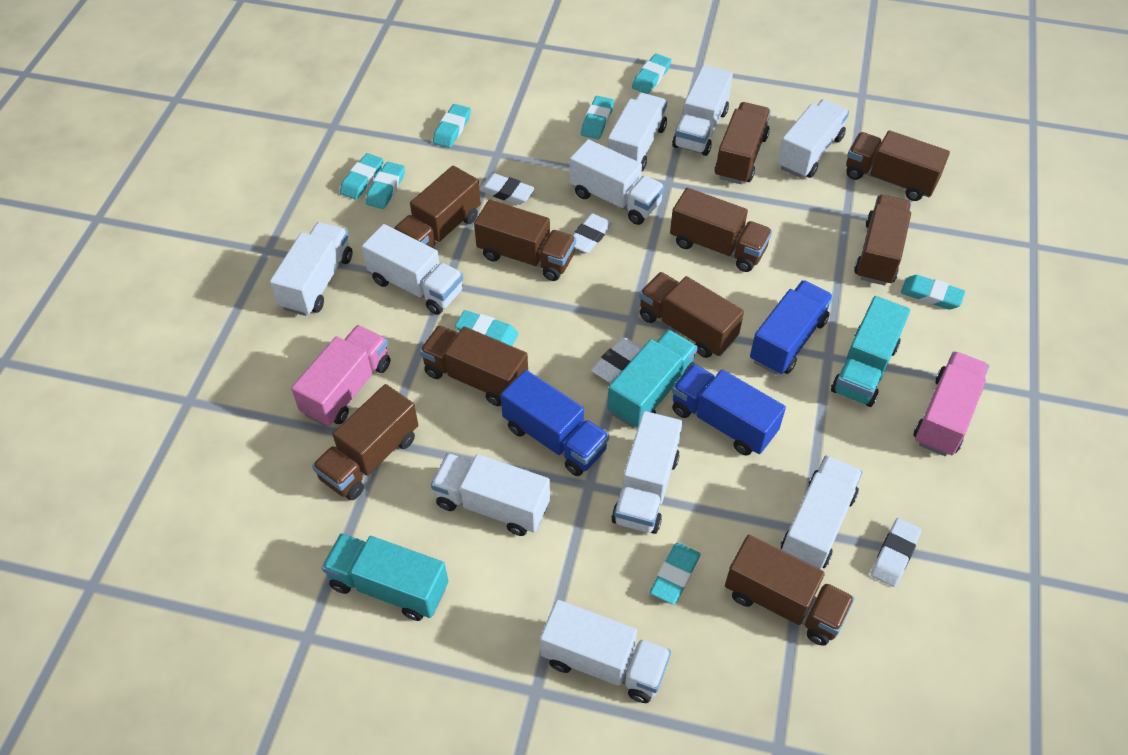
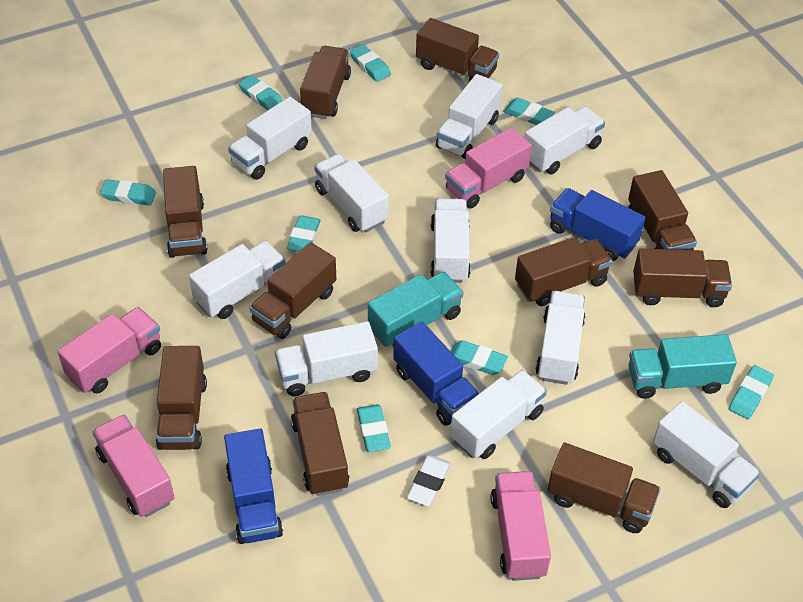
pink truck: 2 -> 4
turquoise truck: 3 -> 2
white eraser: 4 -> 1

